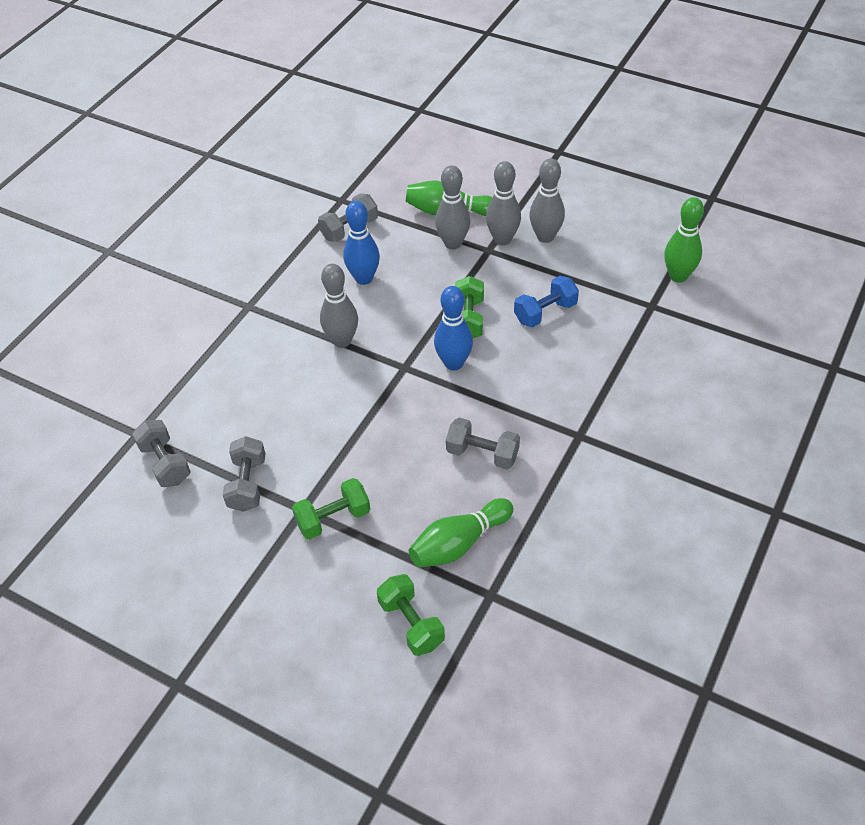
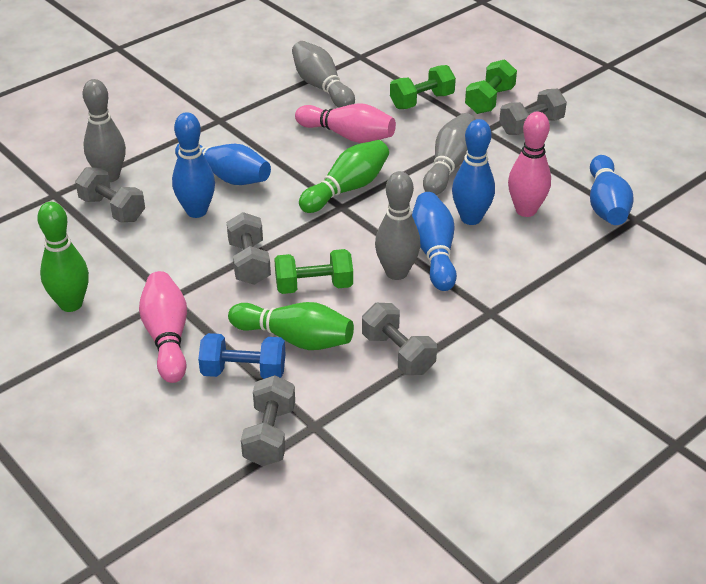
blue bowling pin: 2 -> 5
grey dumbbell: 4 -> 5
pink bowling pin: 0 -> 3

